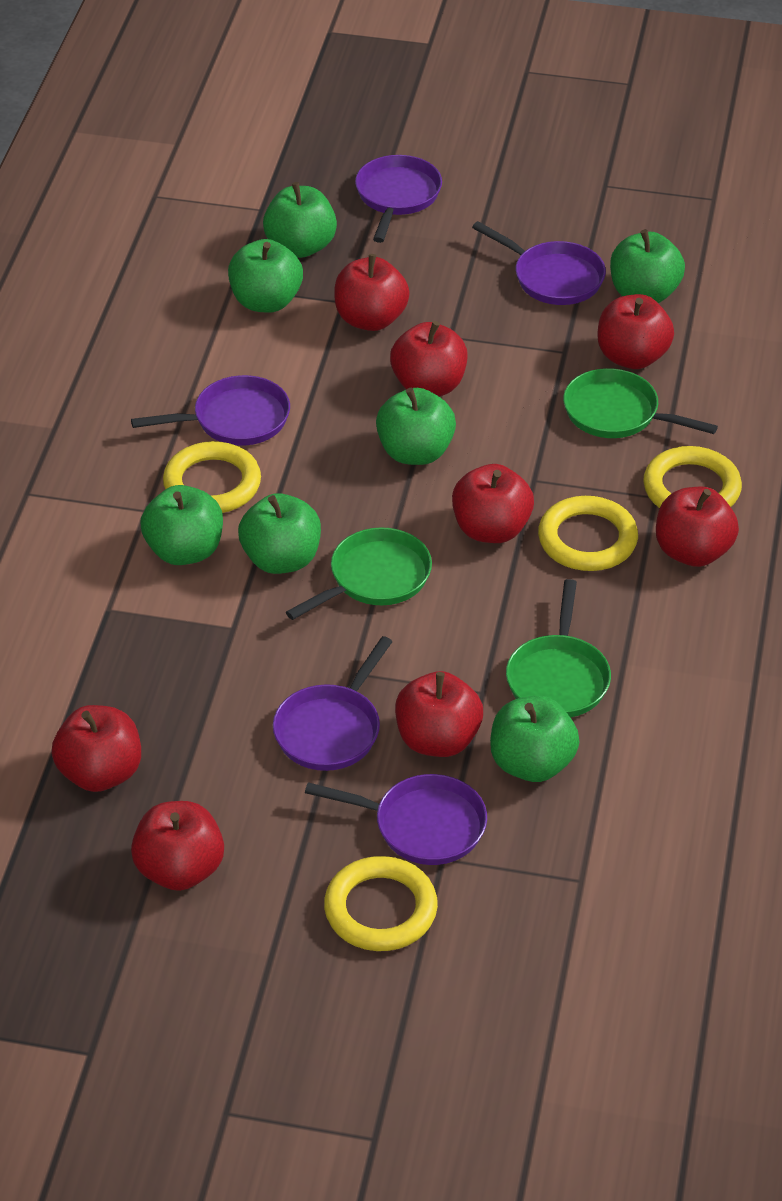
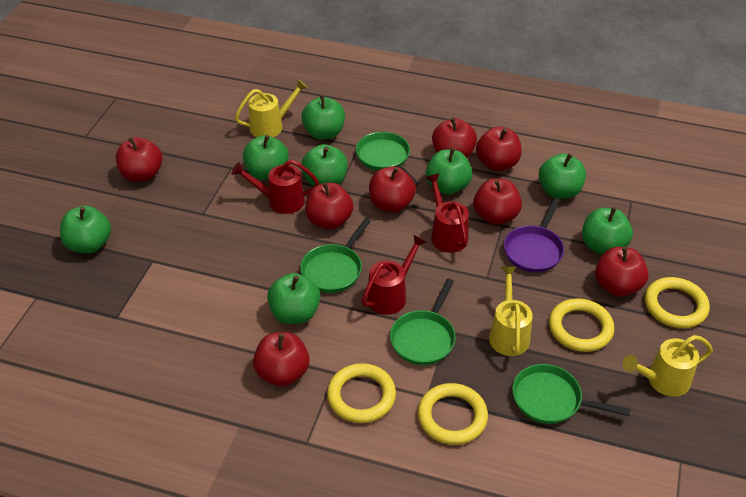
green apple: 7 -> 8
green pan: 3 -> 4
purple pan: 5 -> 1
red watering can: 0 -> 3
yellow watering can: 0 -> 3

